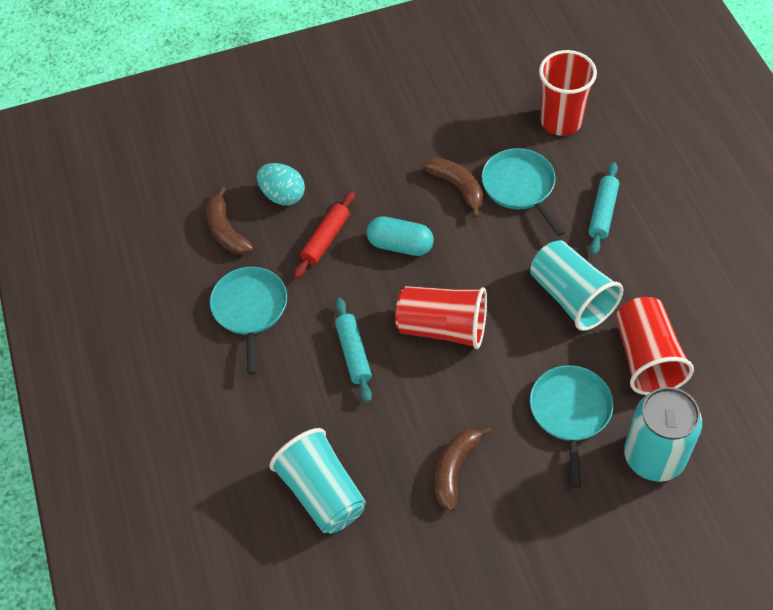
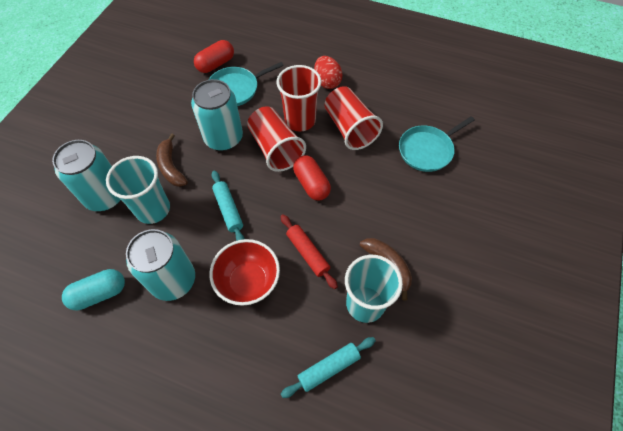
brown banana: 3 -> 2
red bowl: 0 -> 1
red capsule: 0 -> 2
red egg: 0 -> 1
turquoise can: 1 -> 3
turquoise egg: 1 -> 0
turquoise pan: 3 -> 2

